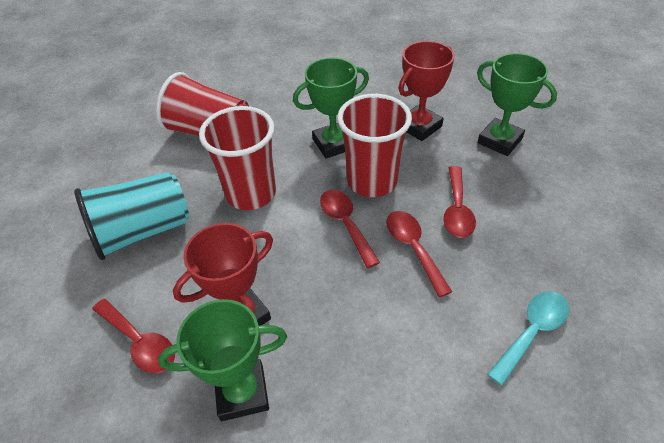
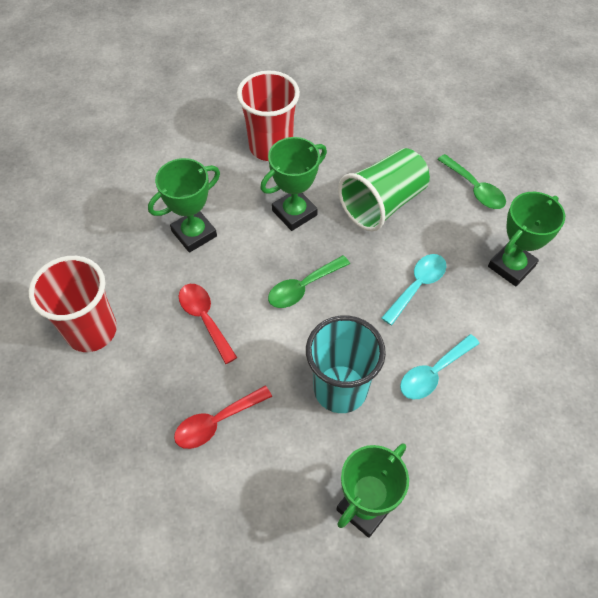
green cup: 0 -> 1
green spoon: 0 -> 2
green trophy: 3 -> 4
red cup: 3 -> 2
red spoon: 4 -> 2
red trophy: 2 -> 0
turquoise spoon: 1 -> 2

